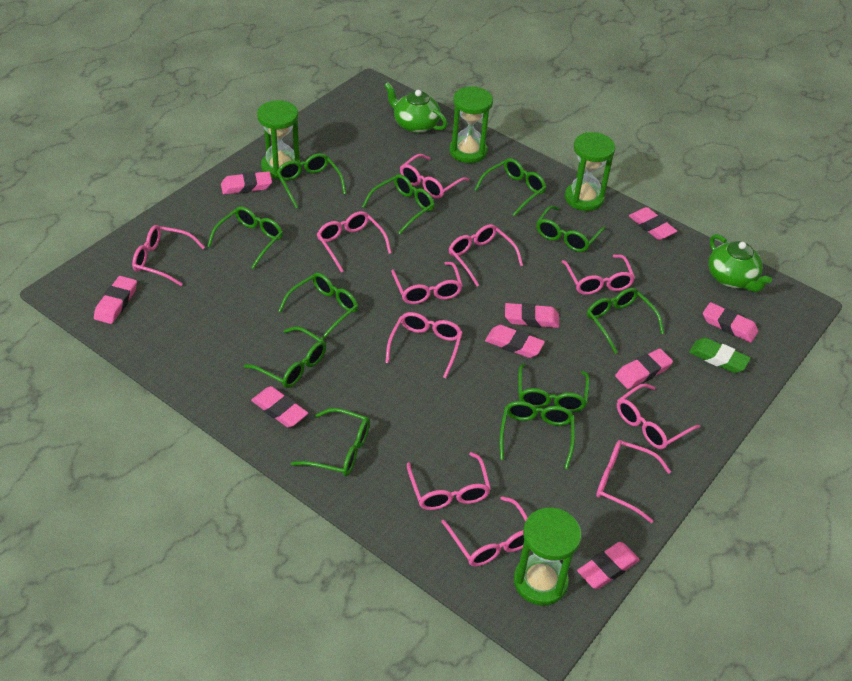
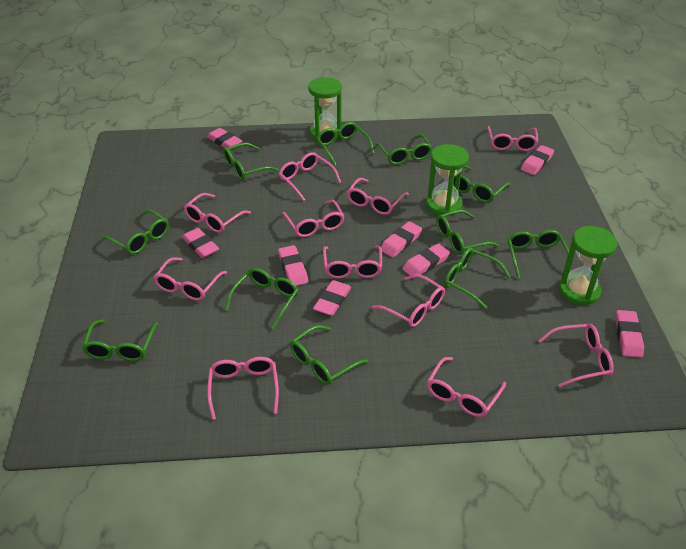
green eraser: 1 -> 0
green hourglass: 4 -> 3
green teapot: 2 -> 0
pink eraser: 9 -> 8

